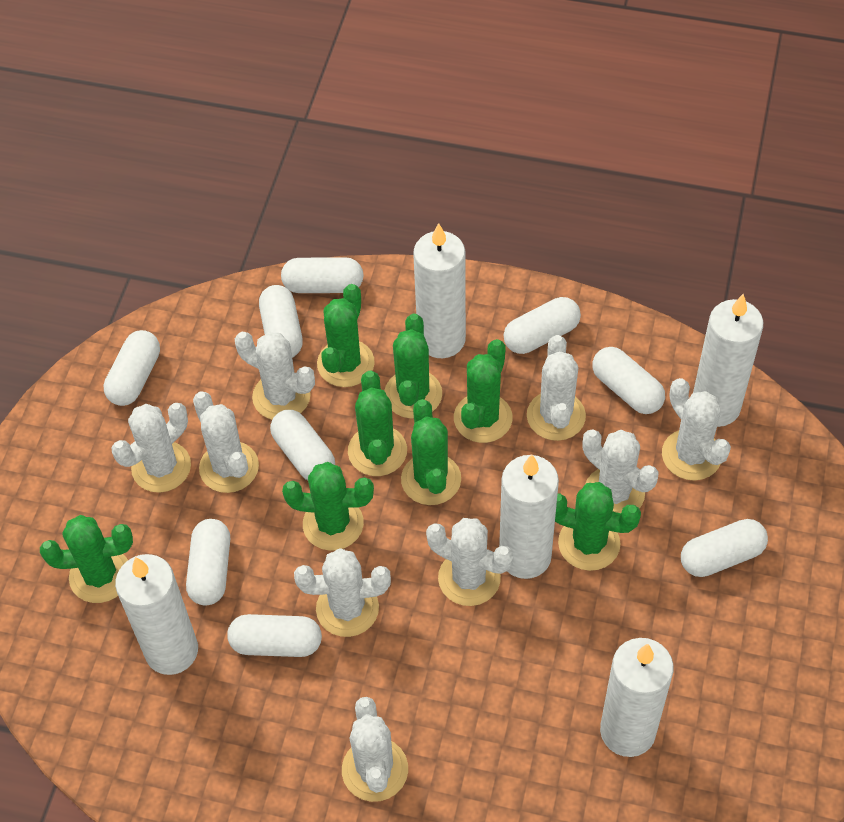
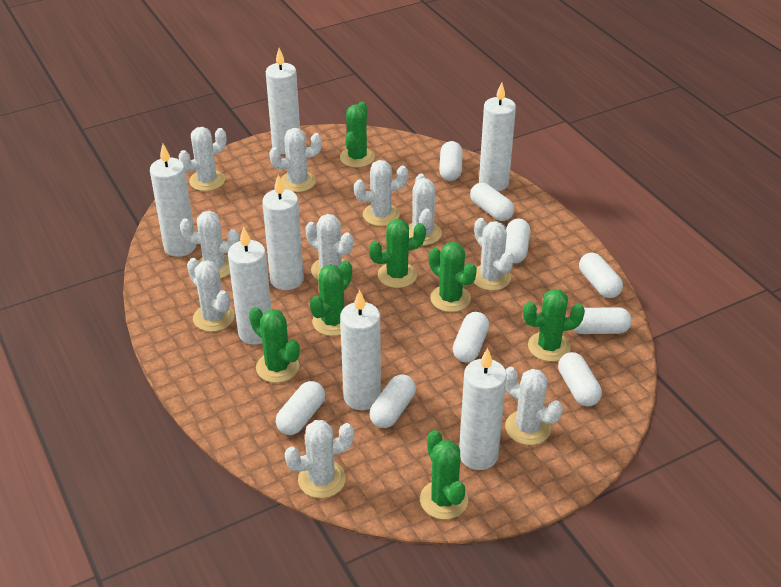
green cactus: 8 -> 7
white cactus: 9 -> 10
white candle: 5 -> 7

